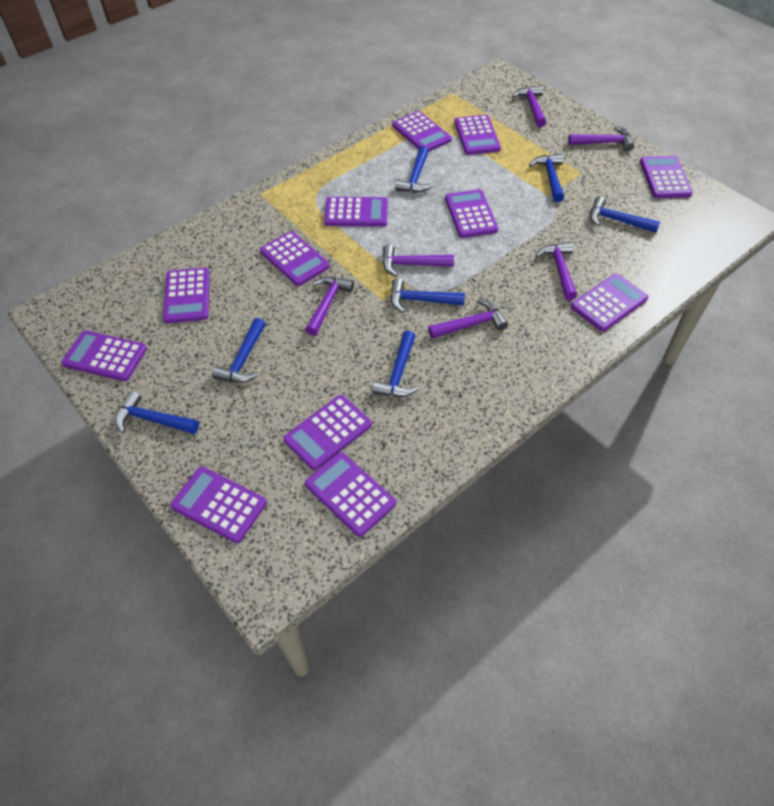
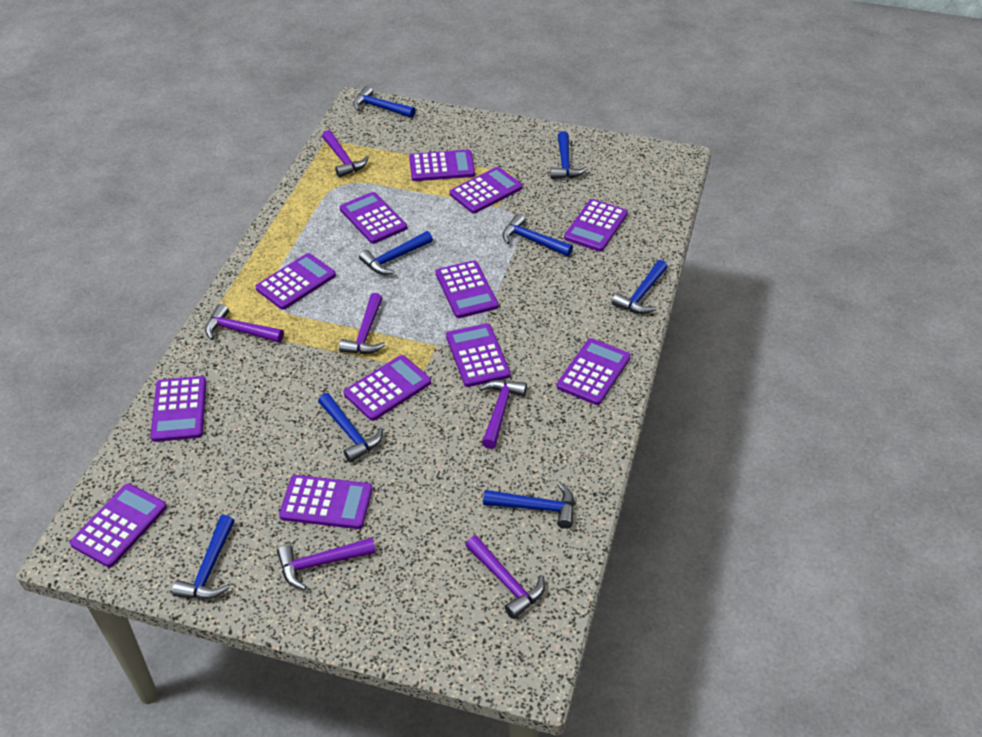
blue hammer: 7 -> 8

